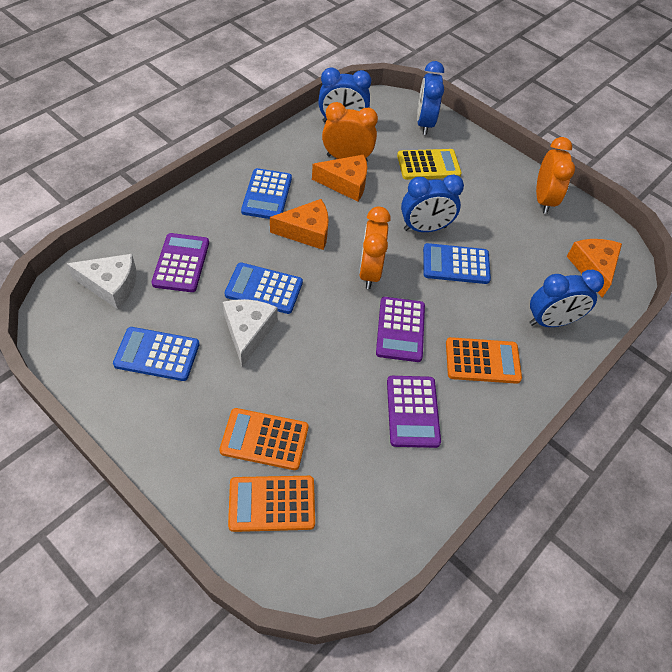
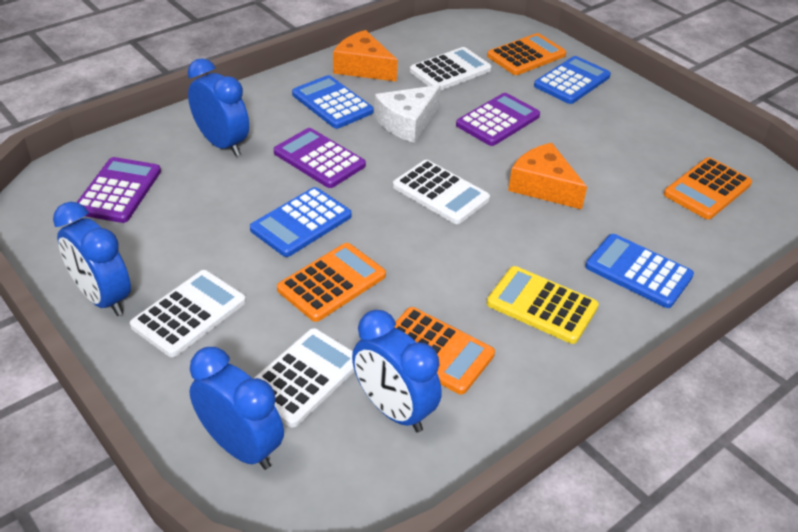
orange calculator: 3 -> 4
orange cheese: 3 -> 2
orange clock: 3 -> 0
white calculator: 0 -> 4
white cheese: 2 -> 1

